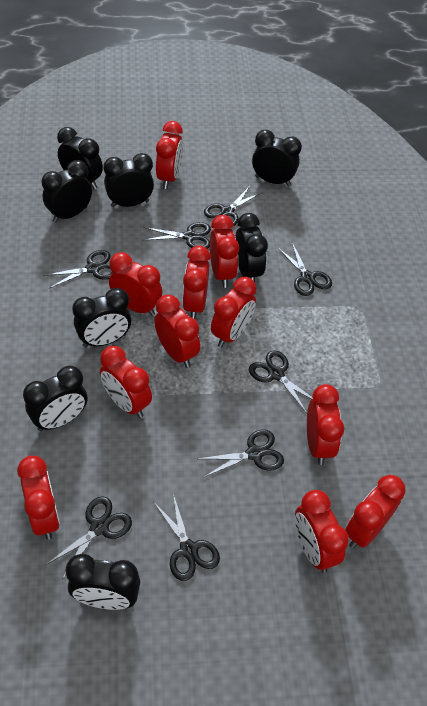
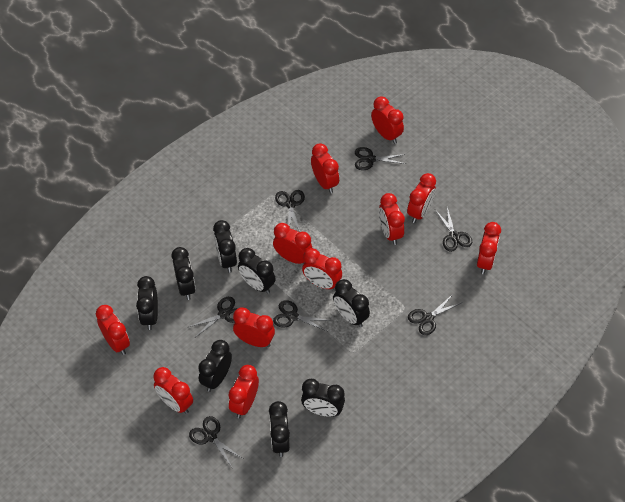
black scissors: 8 -> 7

